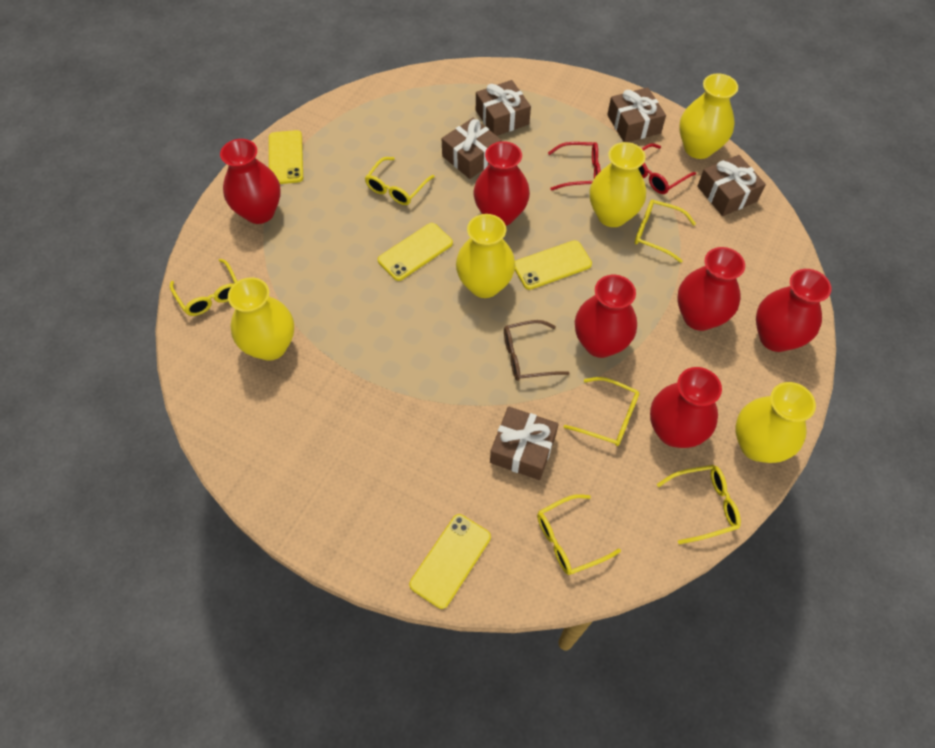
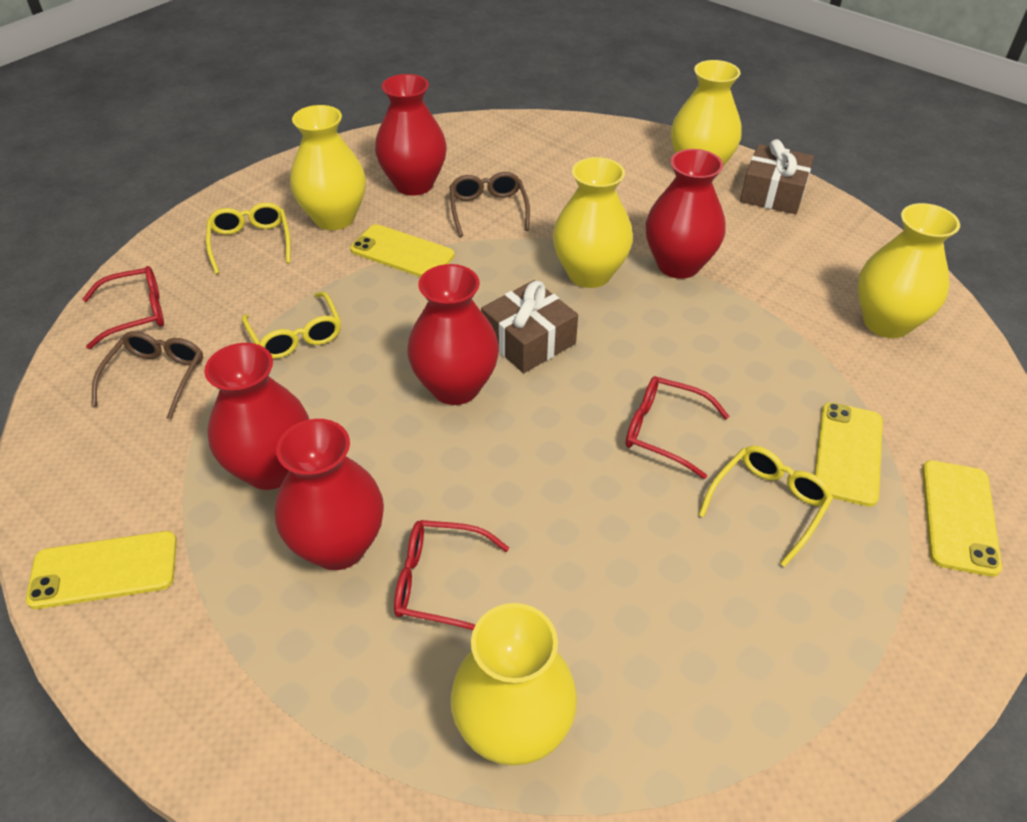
brown gift: 5 -> 2
brown glasses: 1 -> 2
red glasses: 2 -> 3
red vase: 6 -> 5
yellow glasses: 6 -> 3

